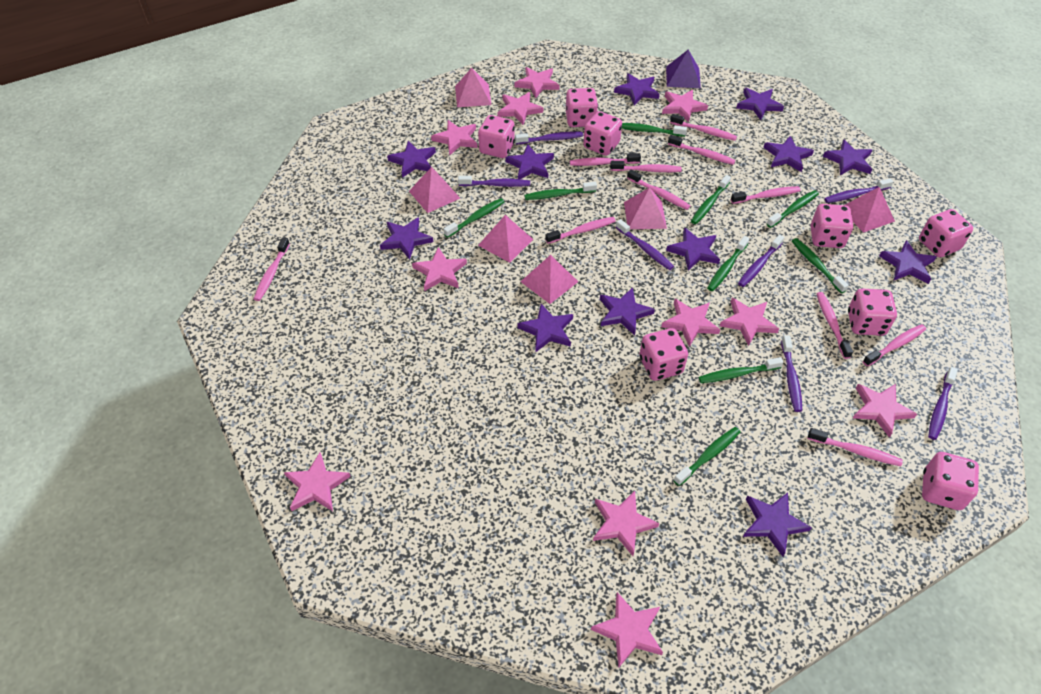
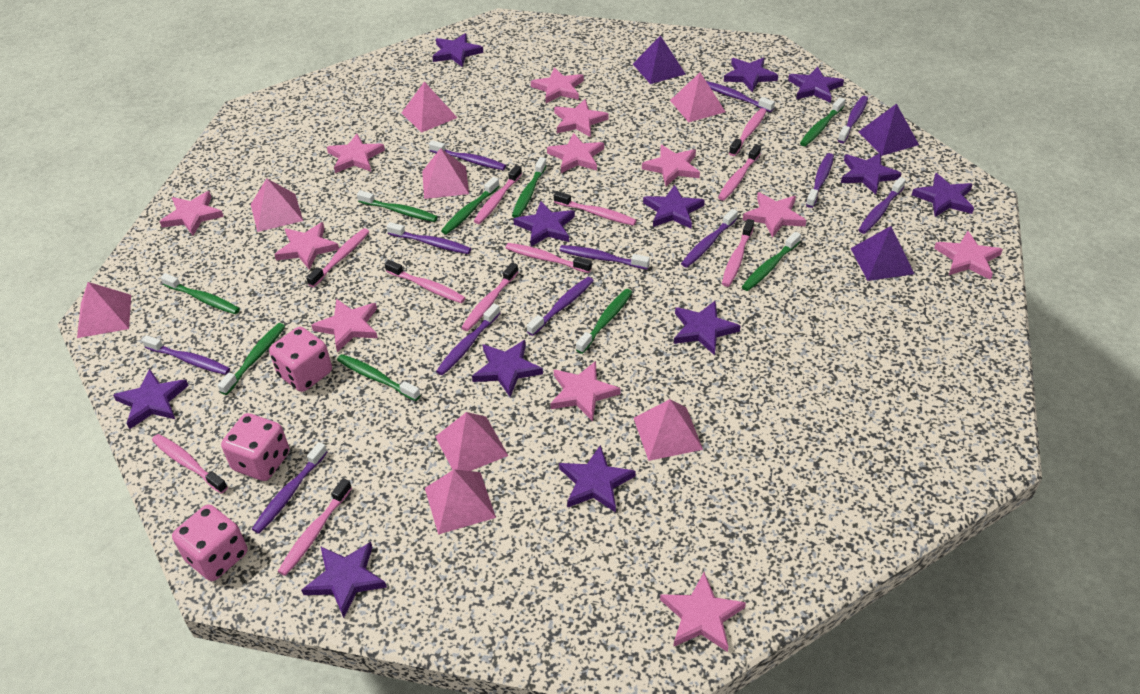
pink dice: 8 -> 3
pink pyramid: 6 -> 8
pink star: 11 -> 12
purple pyramid: 1 -> 3
purple toothbrush: 7 -> 12

